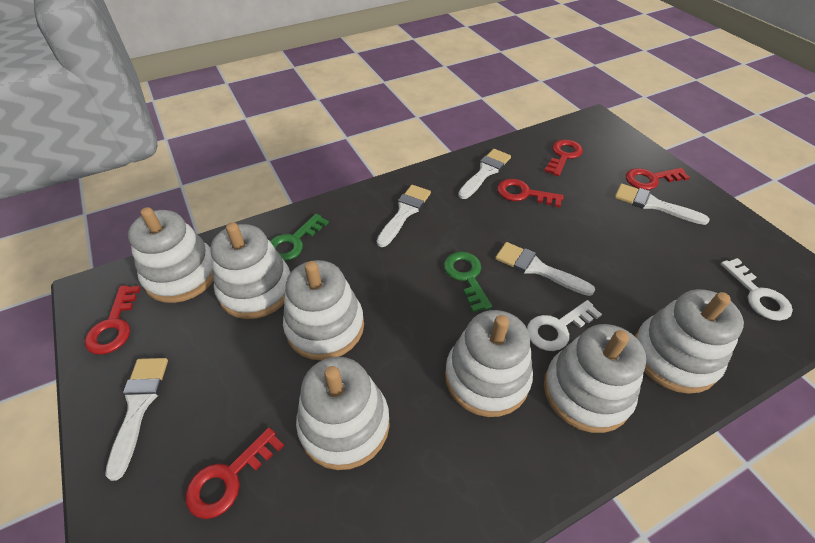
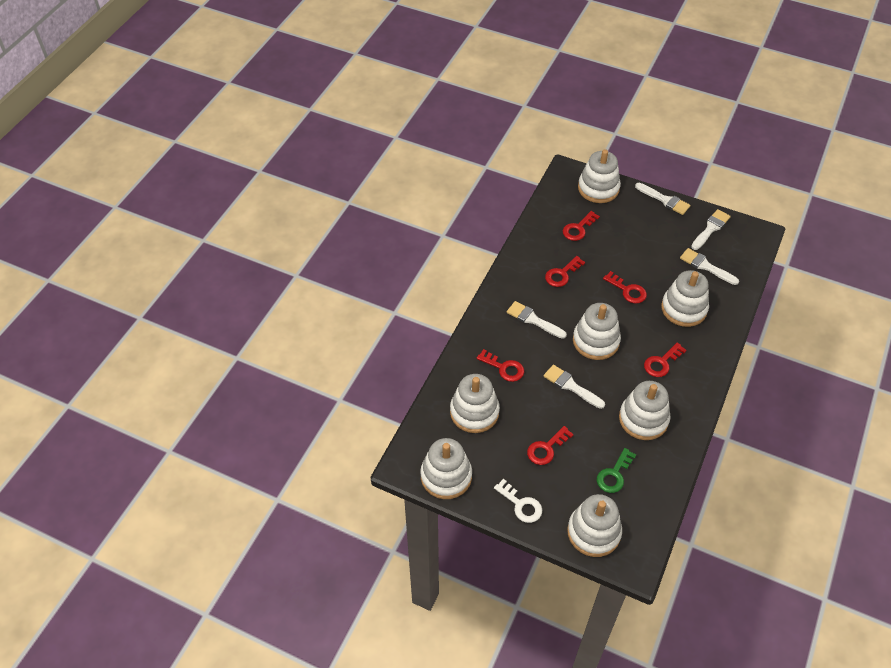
green key: 2 -> 1
red key: 5 -> 6
white key: 2 -> 1

